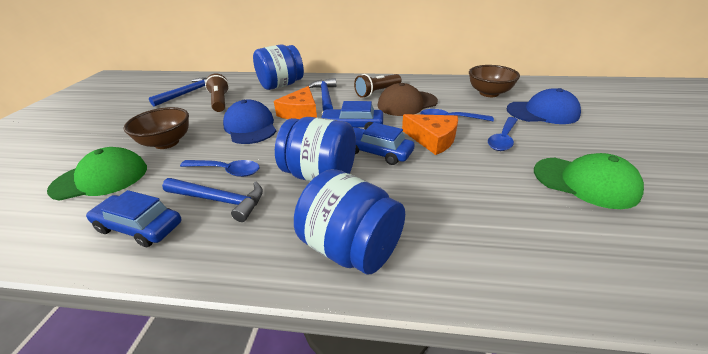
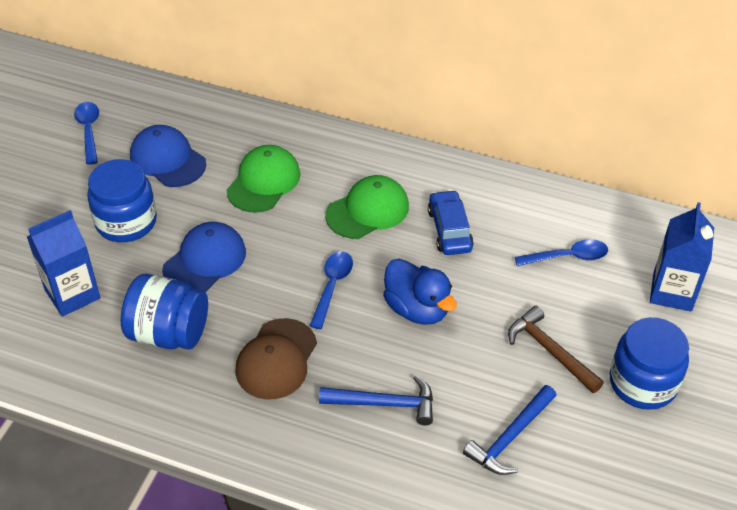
blue car: 3 -> 1
blue carton: 0 -> 2
blue duck: 0 -> 1
blue hammer: 3 -> 2
brown bowl: 2 -> 0
brown flashlight: 2 -> 0
brown hammer: 0 -> 1
orange cheese: 2 -> 0

